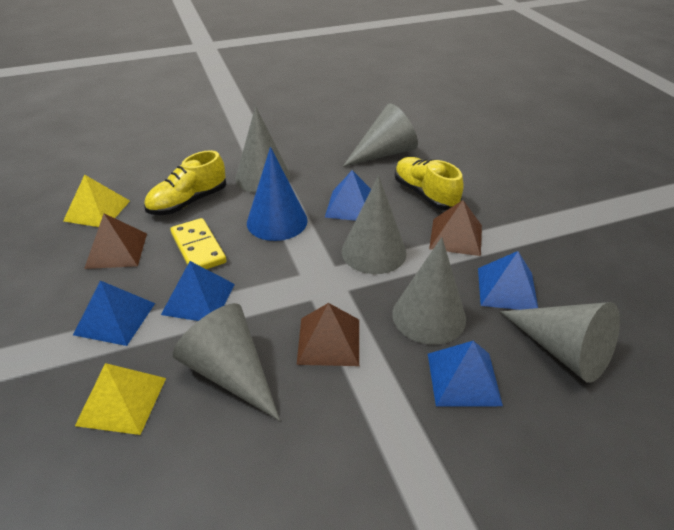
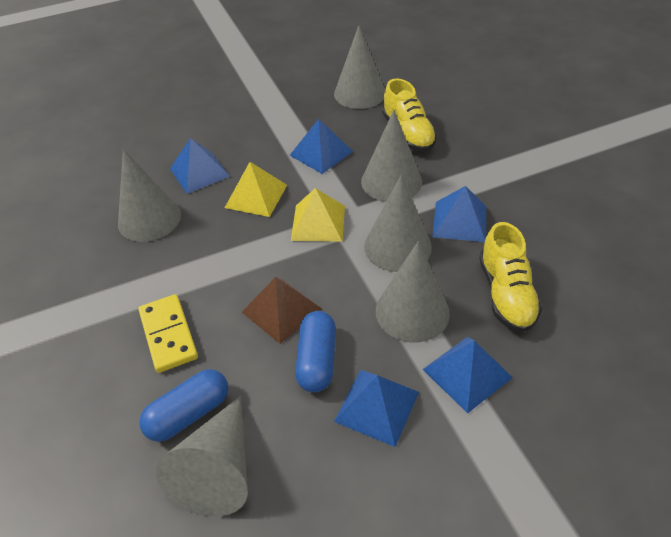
blue capsule: 0 -> 2
blue cone: 1 -> 0
brown pyramid: 3 -> 1

